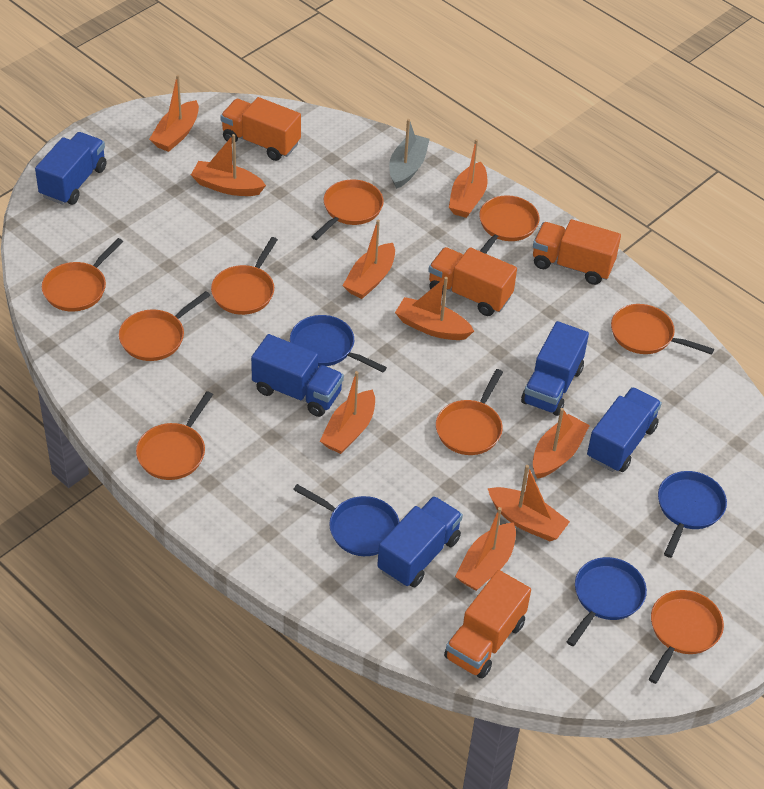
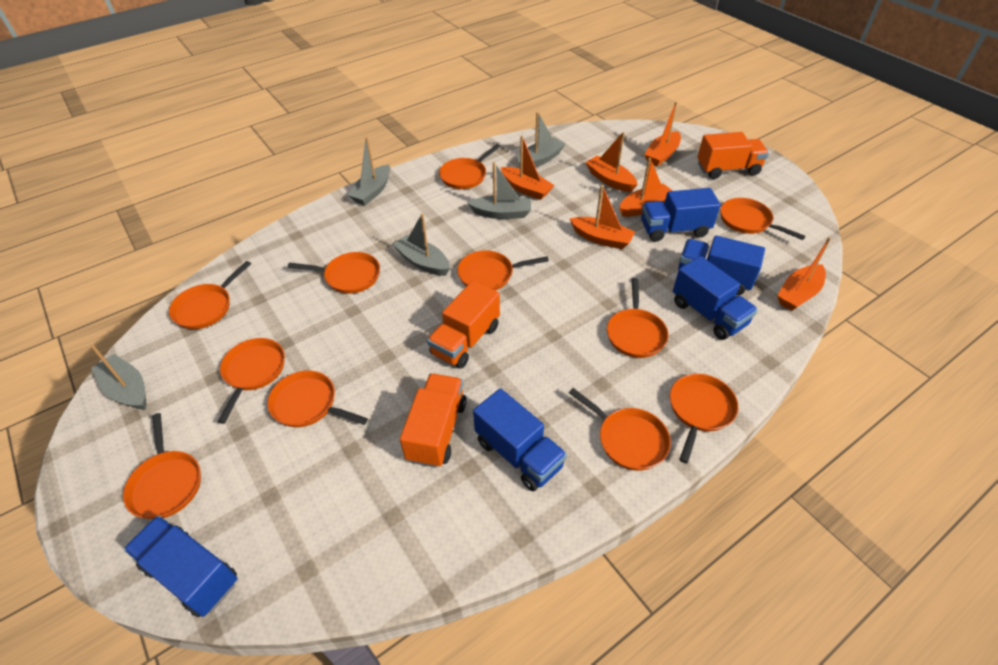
blue pan: 4 -> 0
grey boat: 1 -> 5
orange boat: 9 -> 6
orange pan: 9 -> 11
orange truck: 4 -> 3

